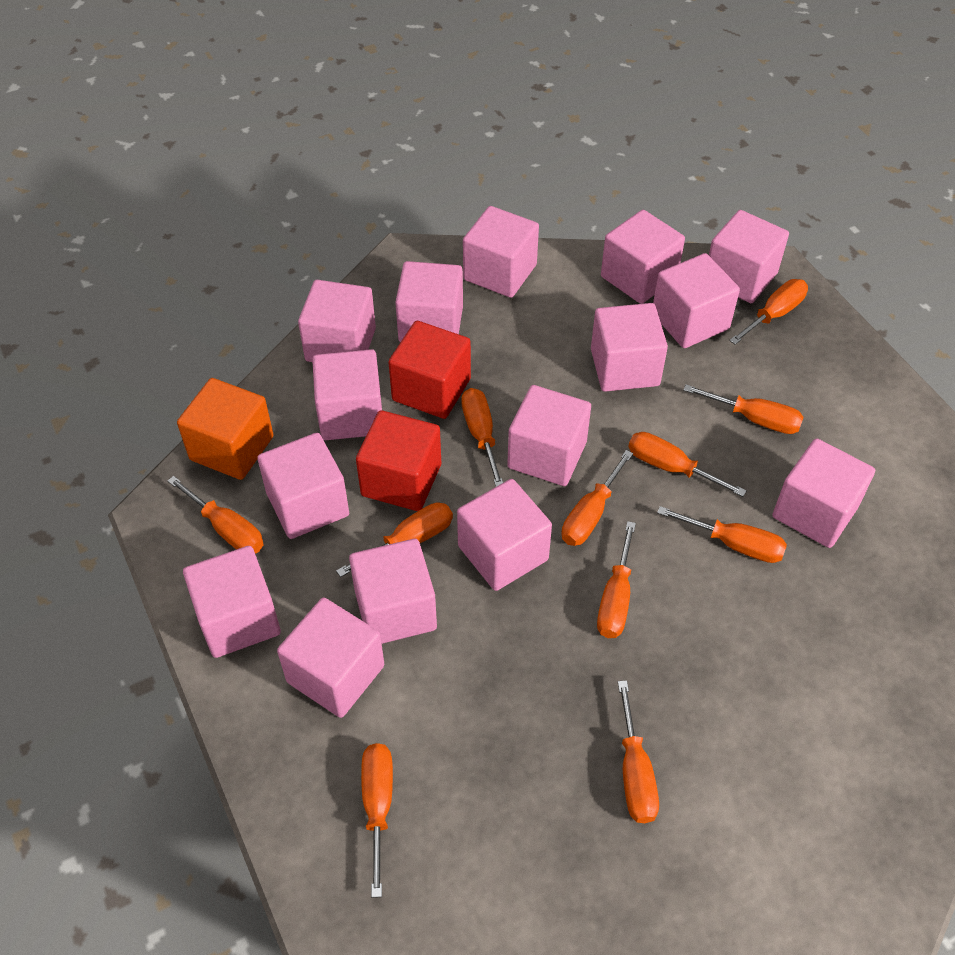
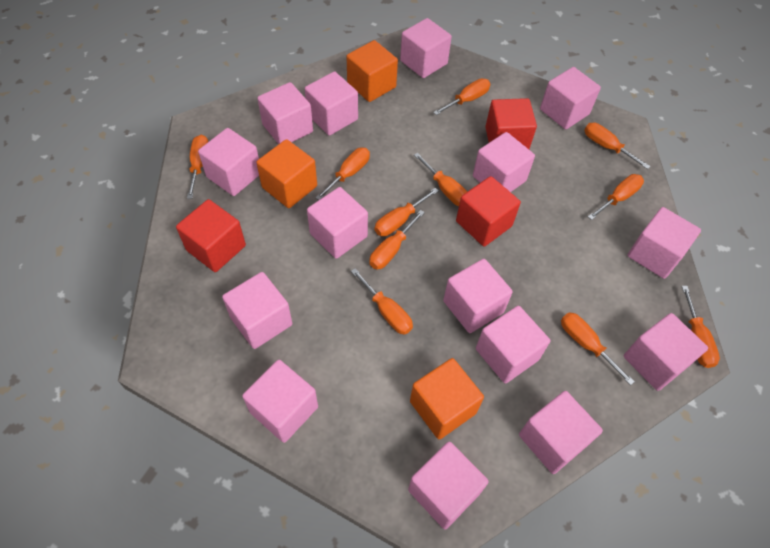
orange cube: 1 -> 3
red cube: 2 -> 3

